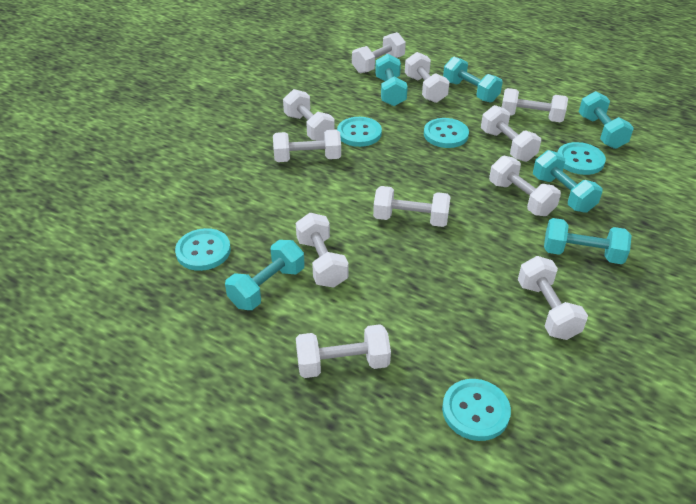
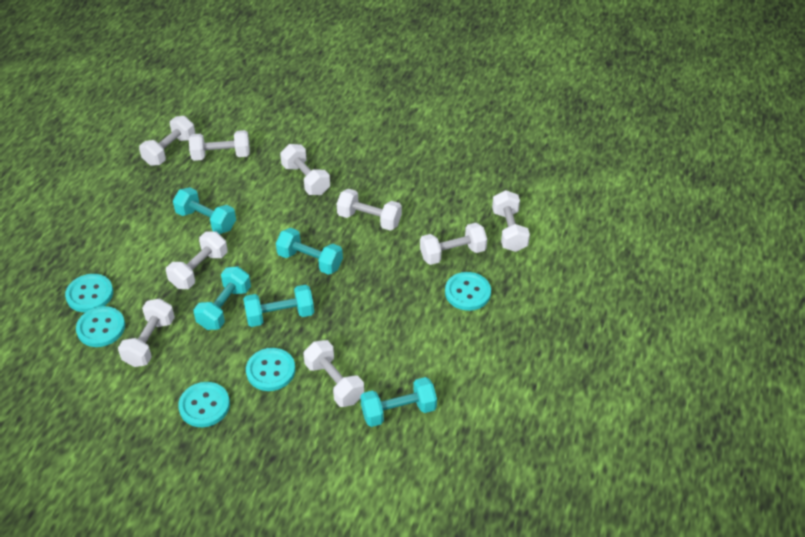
turquoise dumbbell: 6 -> 5
white dumbbell: 11 -> 9

